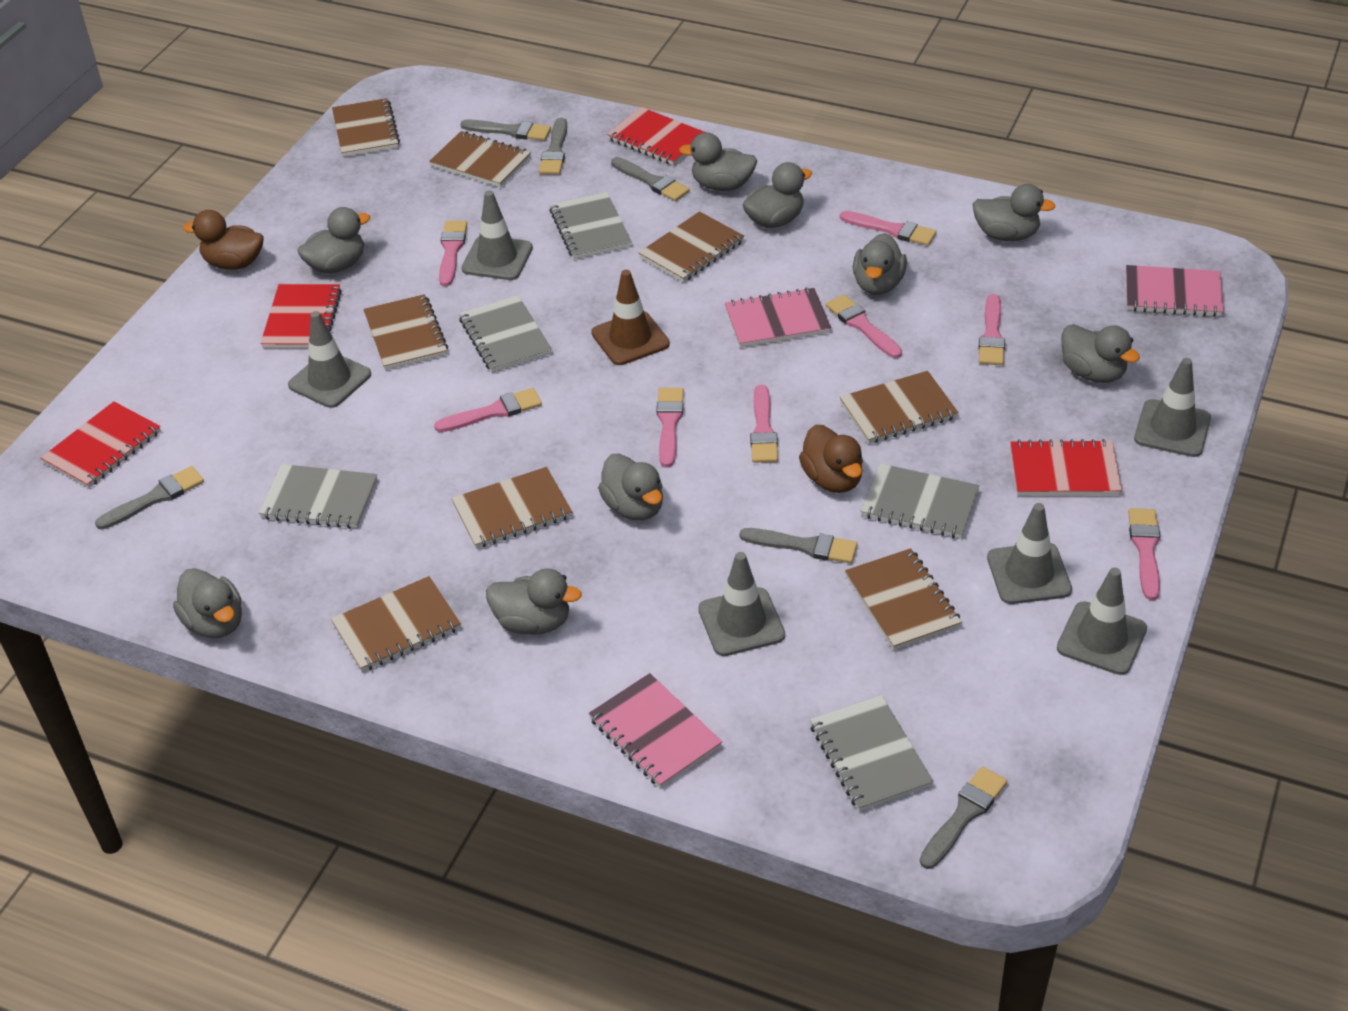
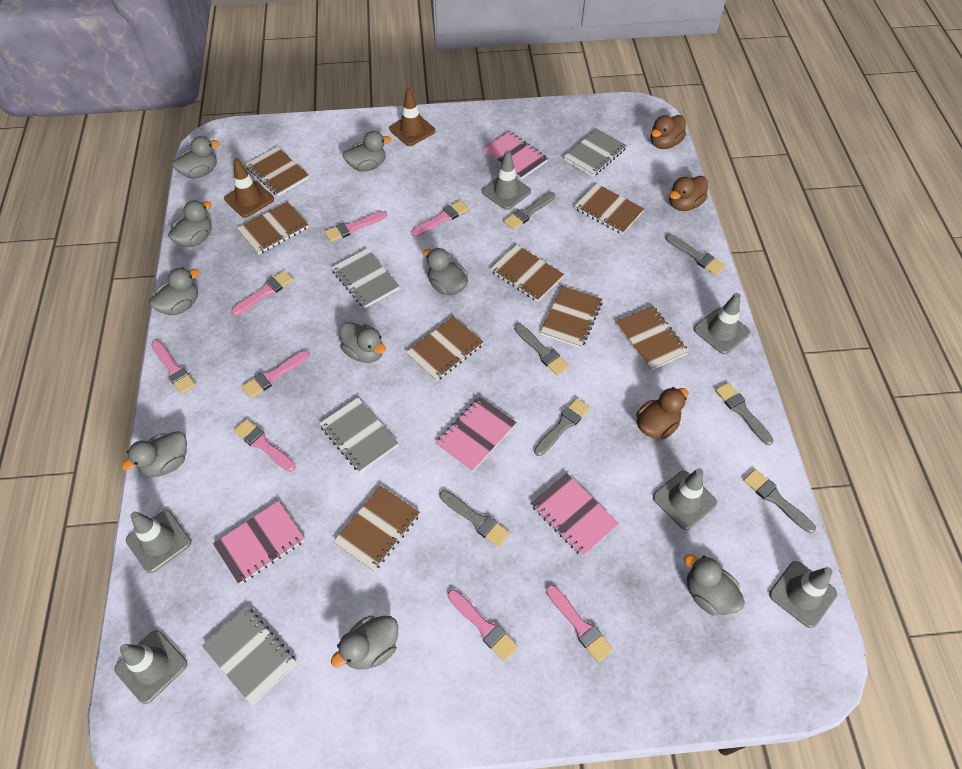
brown duck: 2 -> 3
brown traffic cone: 1 -> 2
grey brush: 6 -> 7
grey notebook: 5 -> 4
pink notebook: 3 -> 4
red notebook: 4 -> 0

